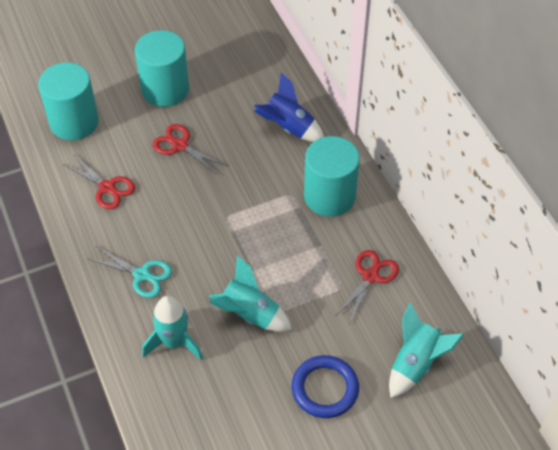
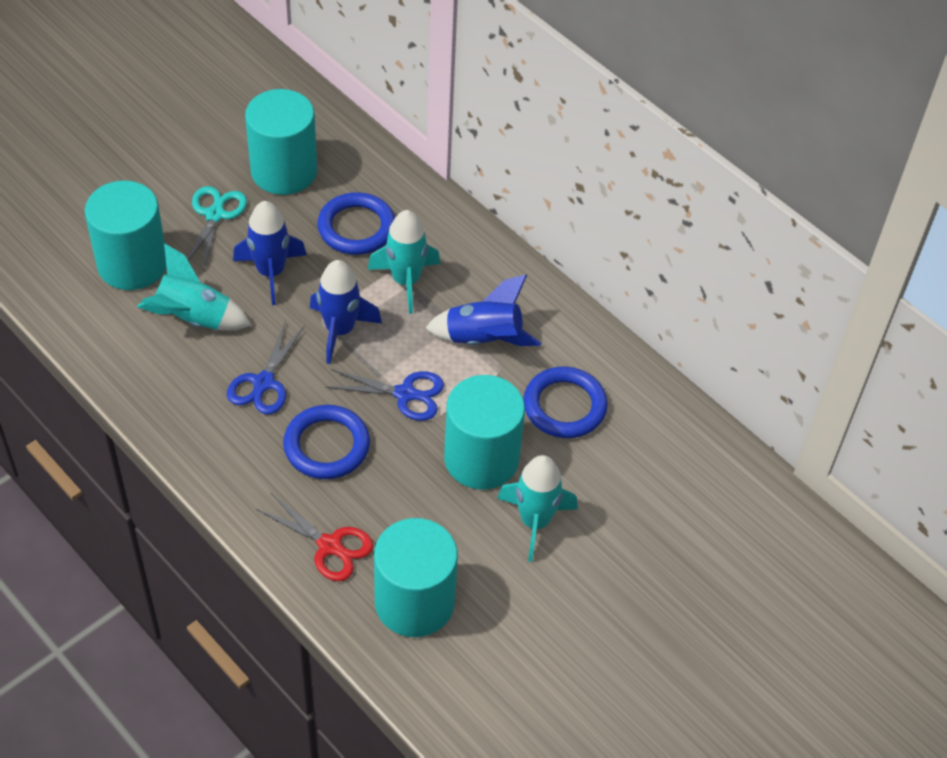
blue ring: 1 -> 3
blue rocket: 1 -> 3
blue scissors: 0 -> 2
red scissors: 3 -> 1
turquoise cylinder: 3 -> 4

